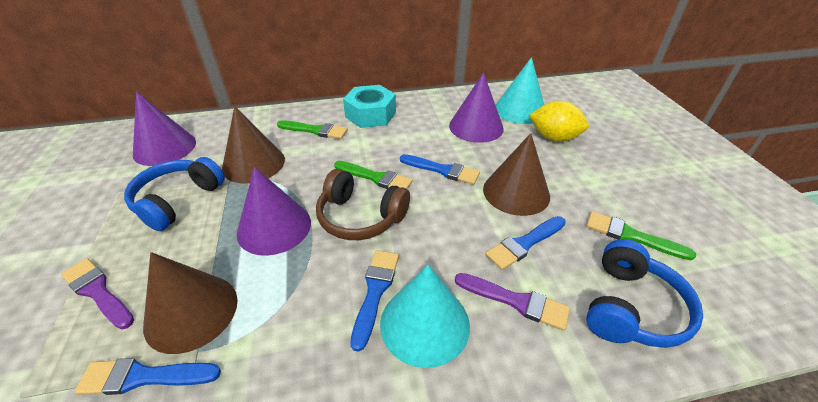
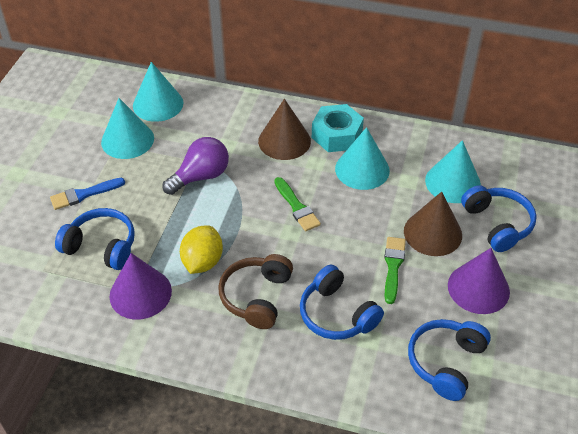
blue brush: 4 -> 1
blue headphones: 2 -> 4
brown cone: 3 -> 2
green brush: 3 -> 2
purple brush: 2 -> 0
purple cone: 3 -> 2
purple light bulb: 0 -> 1
turquoise cone: 2 -> 4

